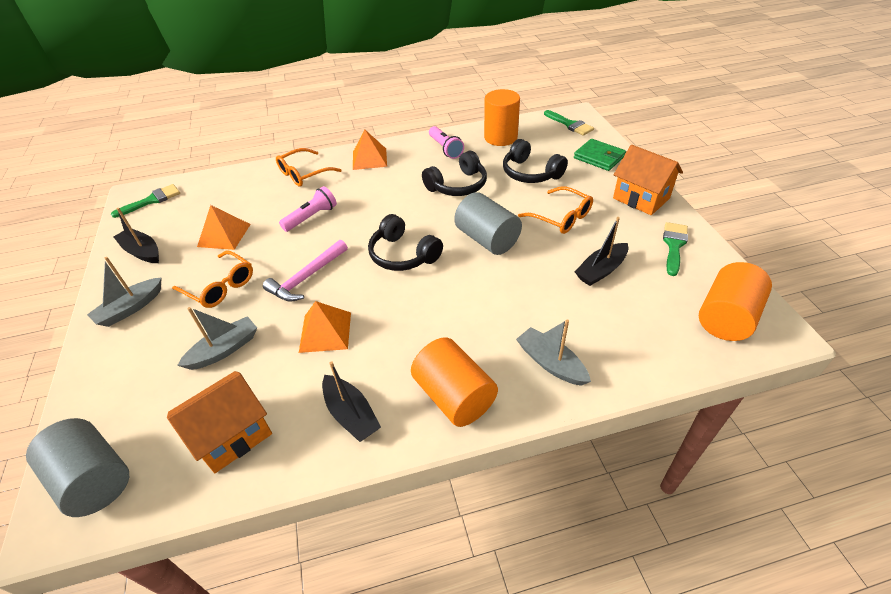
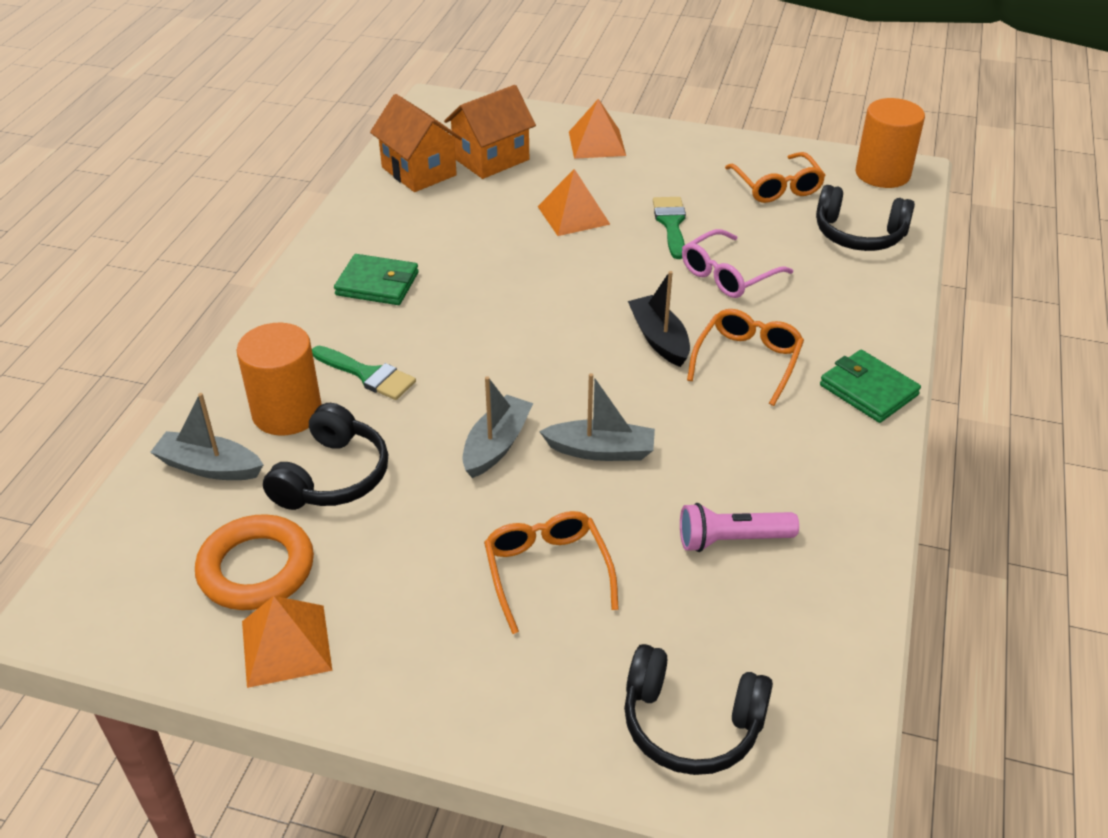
black boat: 3 -> 1
green brush: 3 -> 2
green wallet: 1 -> 2
grey cylinder: 2 -> 0
orange cylinder: 3 -> 2
orange ring: 0 -> 1
pink flashlight: 2 -> 1
pink glasses: 0 -> 1
pink hammer: 1 -> 0

